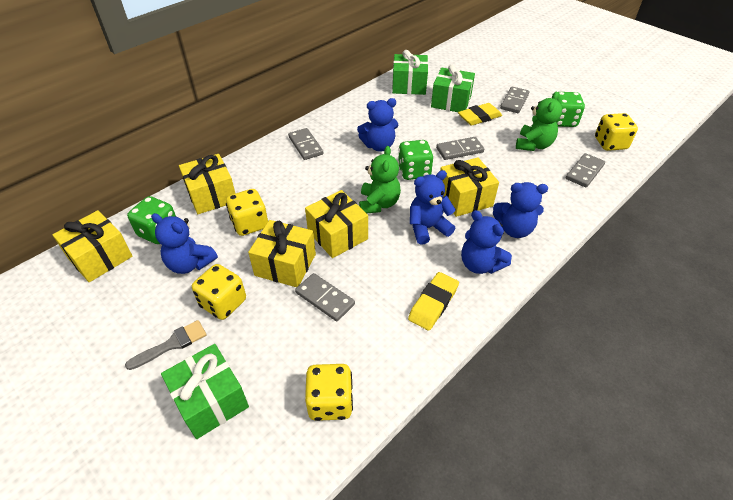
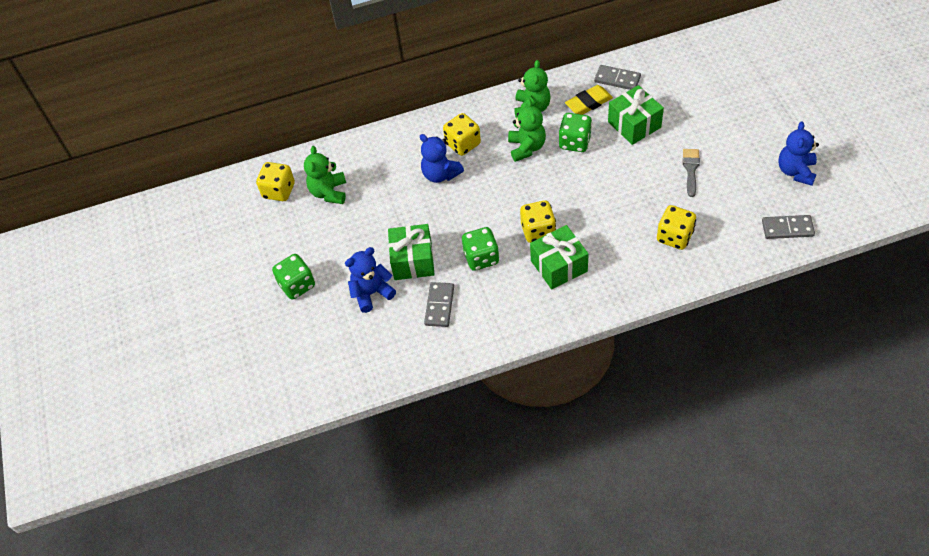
blue teddy bear: 5 -> 3
green teddy bear: 2 -> 3
grey domino: 5 -> 3
yellow eraser: 2 -> 1
yellow gift: 5 -> 0

